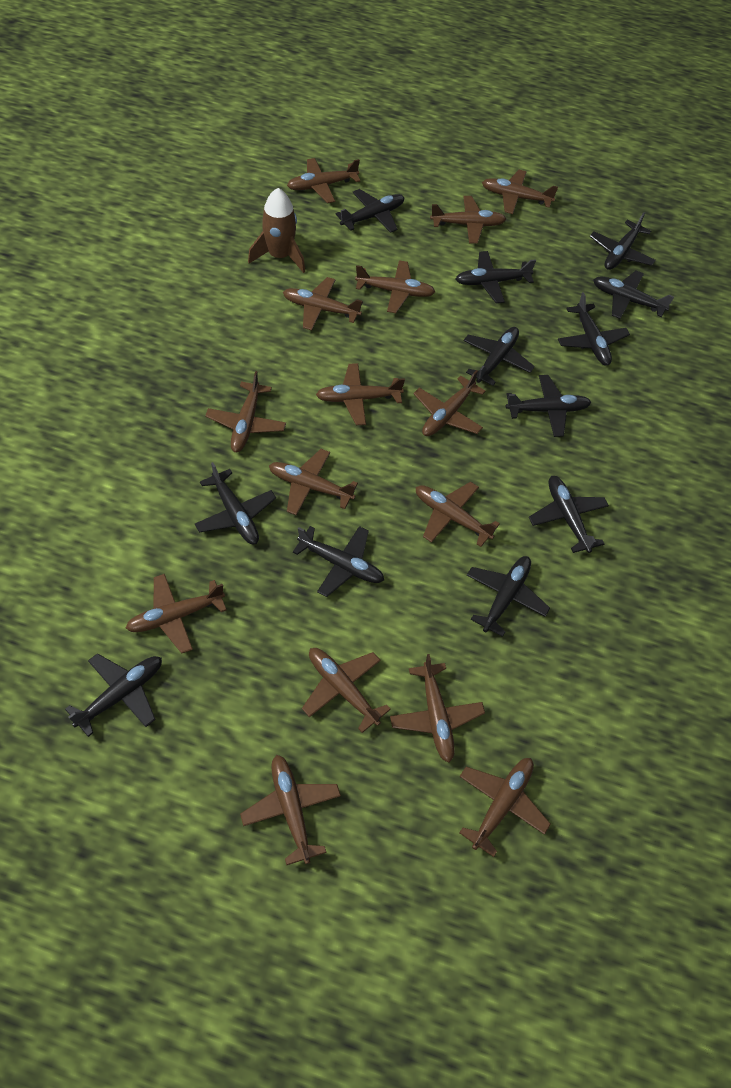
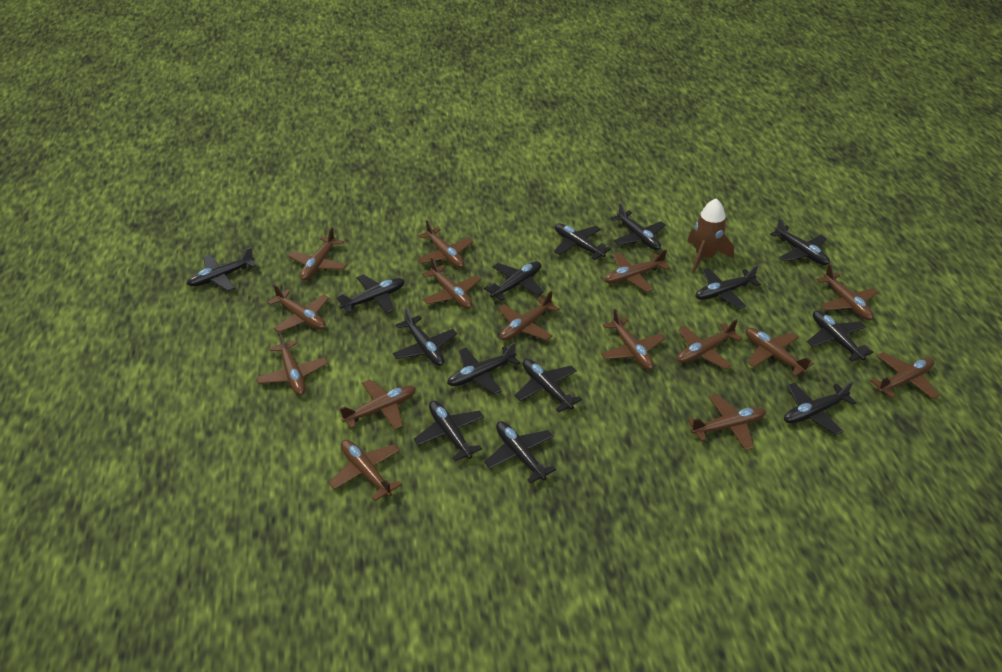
black plane: 12 -> 14

